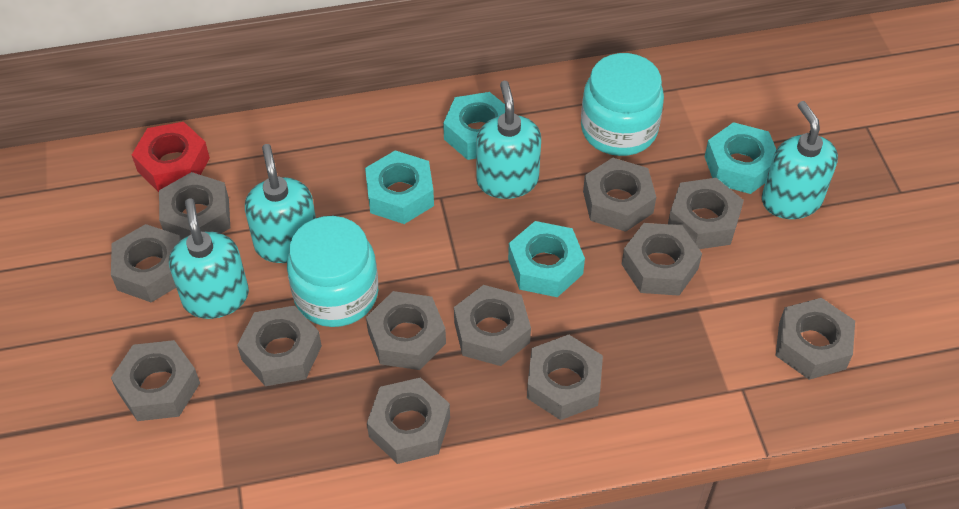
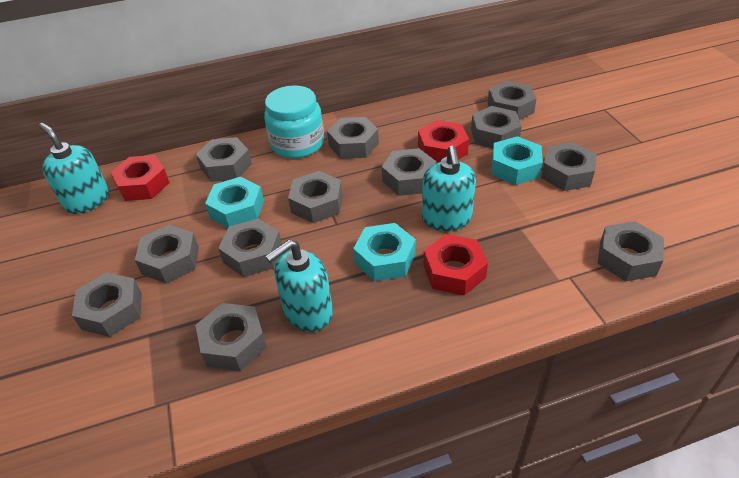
red nut: 1 -> 3
turquoise jar: 2 -> 1
turquoise nut: 4 -> 3
turquoise soap dispenser: 4 -> 3

